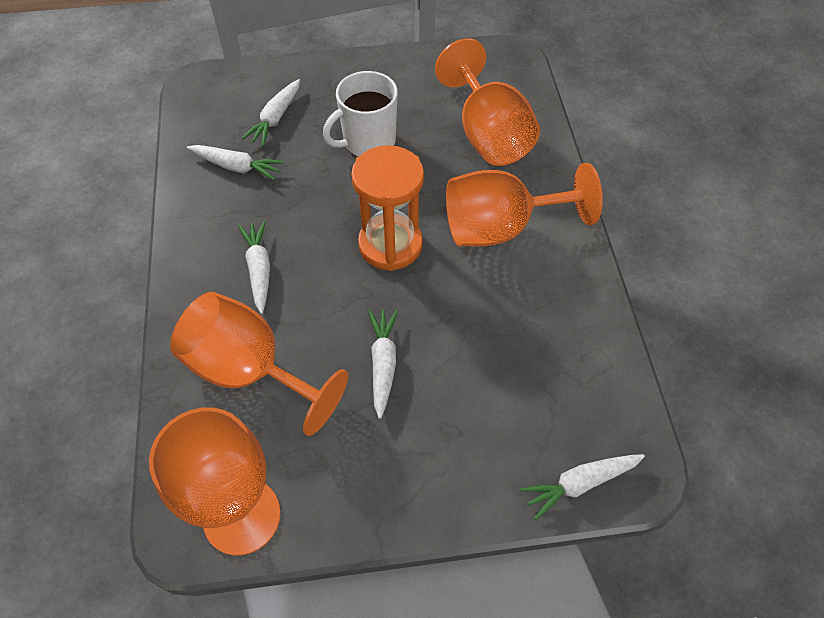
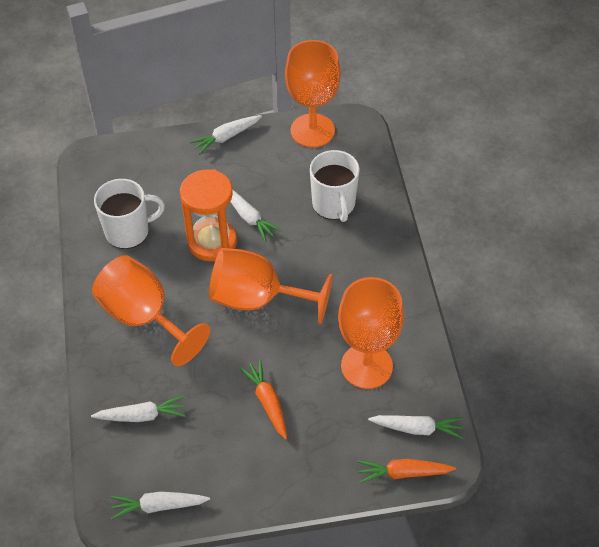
orange carrot: 0 -> 2
white mug: 1 -> 2

